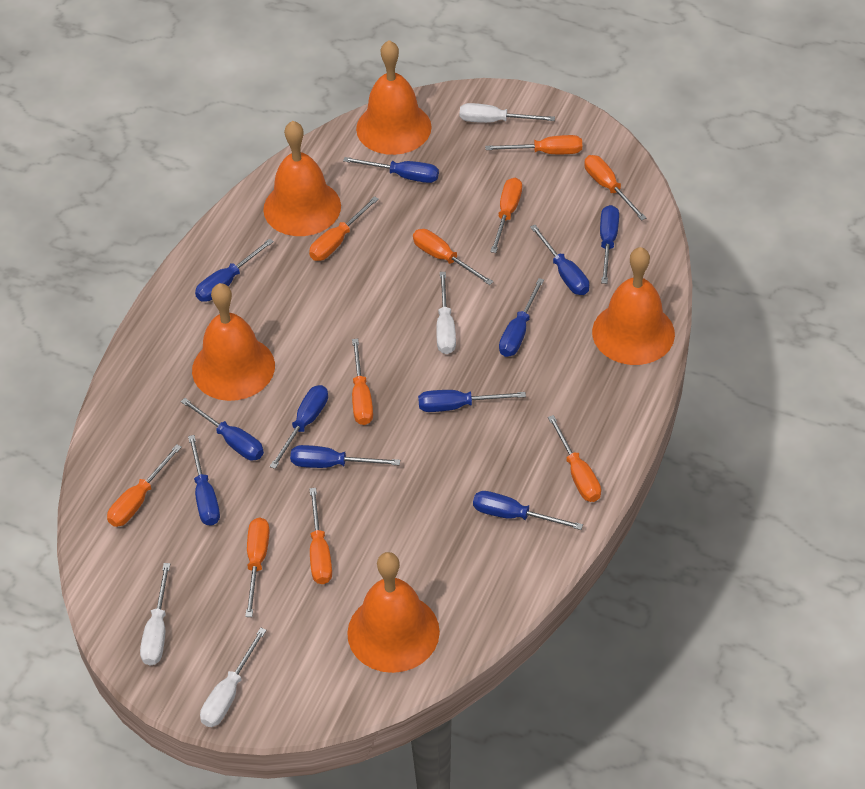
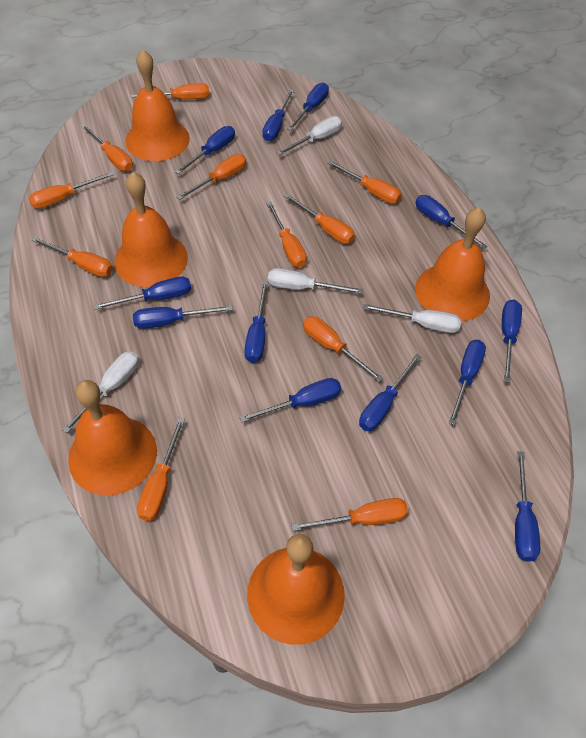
blue screwdriver: 11 -> 12
orange screwdriver: 10 -> 11

